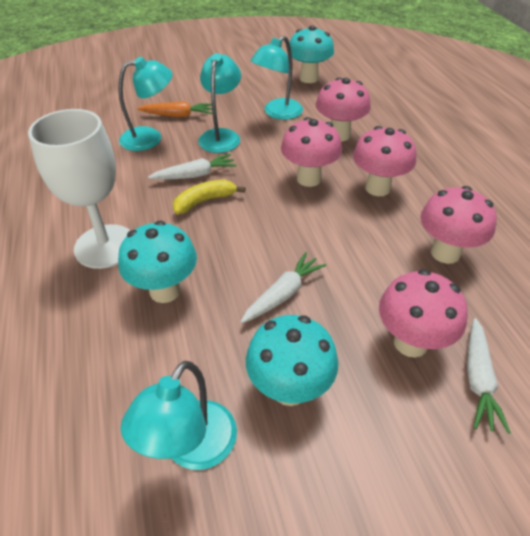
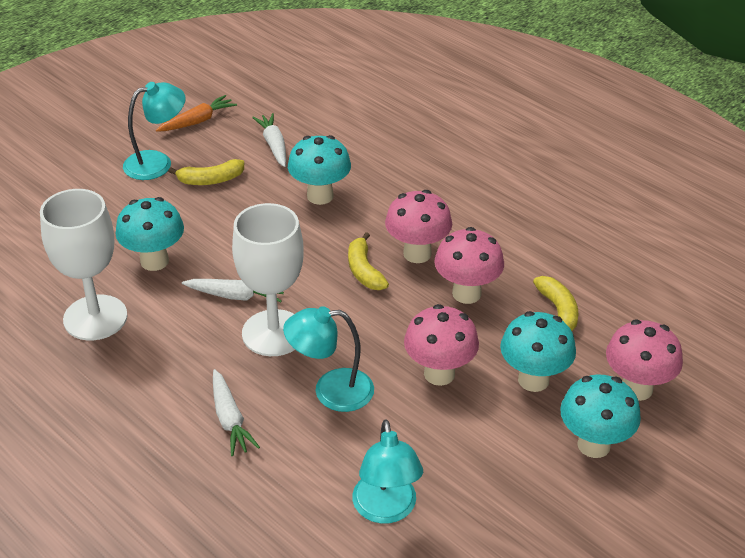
pink mushroom: 5 -> 4
turquoise lamp: 4 -> 3
turquoise mushroom: 3 -> 4
white goblet: 1 -> 2
yellow banana: 1 -> 3

